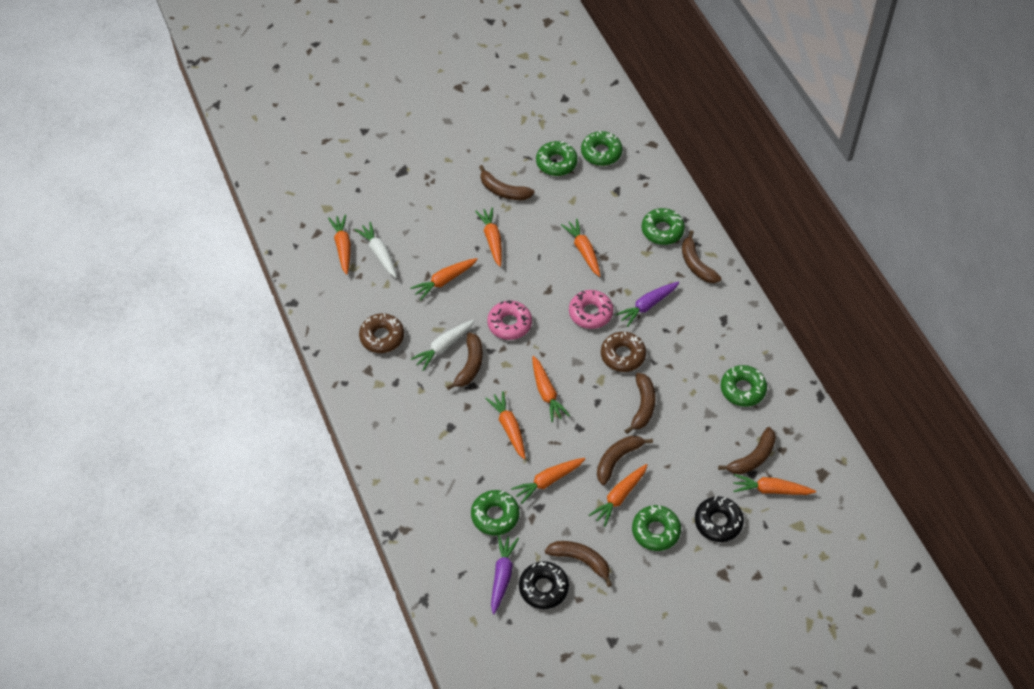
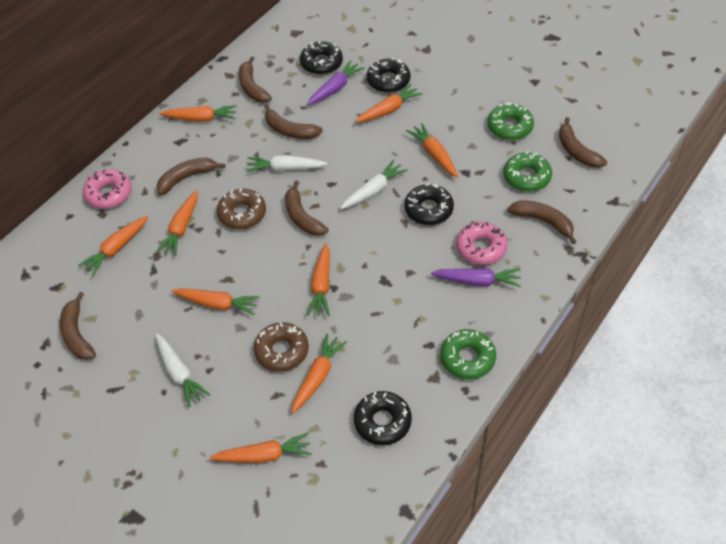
black donut: 2 -> 4
green donut: 6 -> 3
white carrot: 2 -> 3

